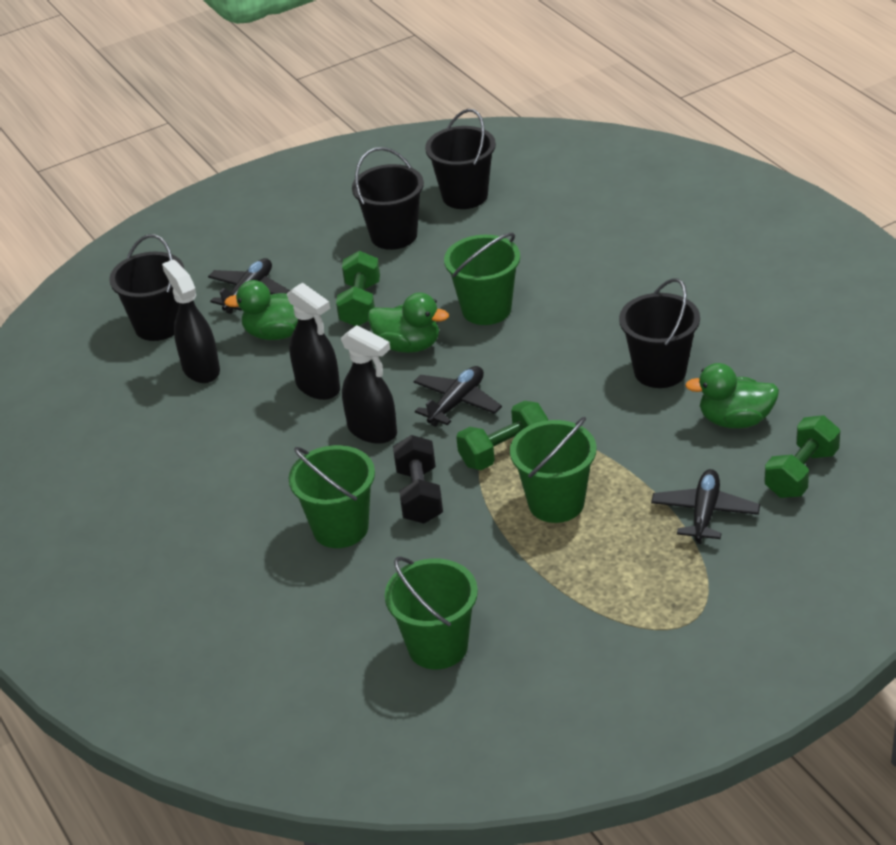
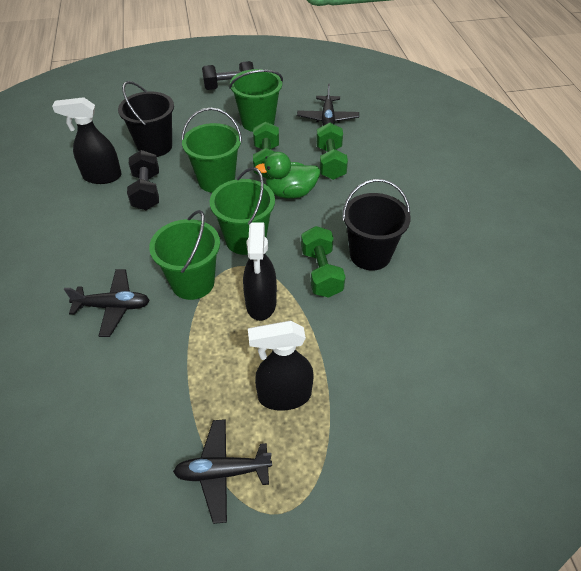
black bucket: 4 -> 2
black dumbbell: 1 -> 2
green duck: 3 -> 1

